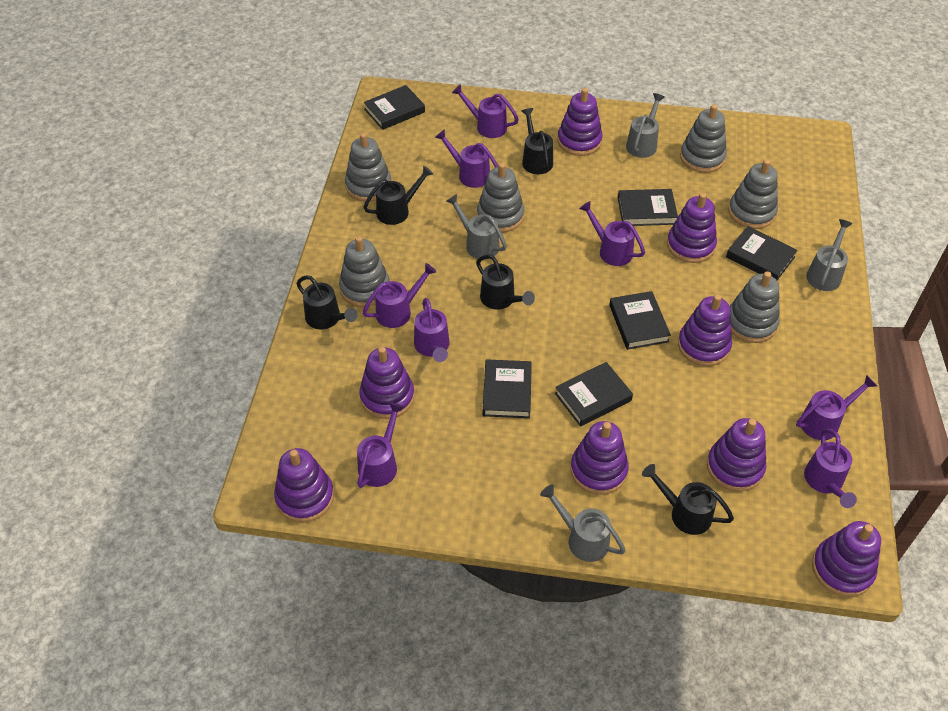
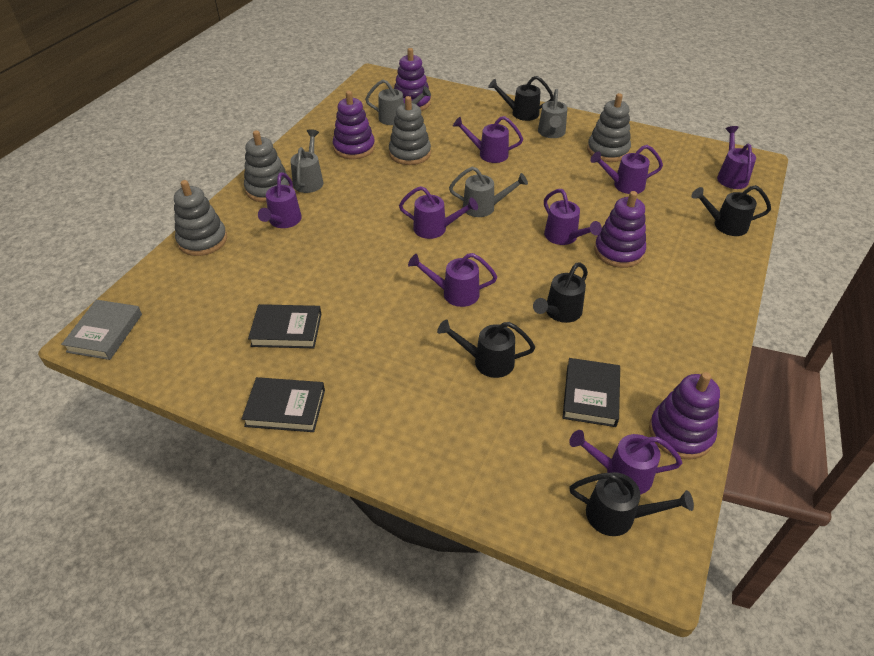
black book: 6 -> 3
grey book: 0 -> 1
grey stacking toy: 6 -> 4
purple stacking toy: 8 -> 4

